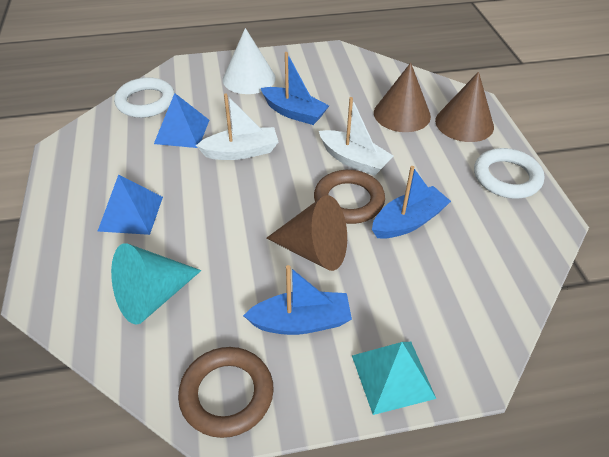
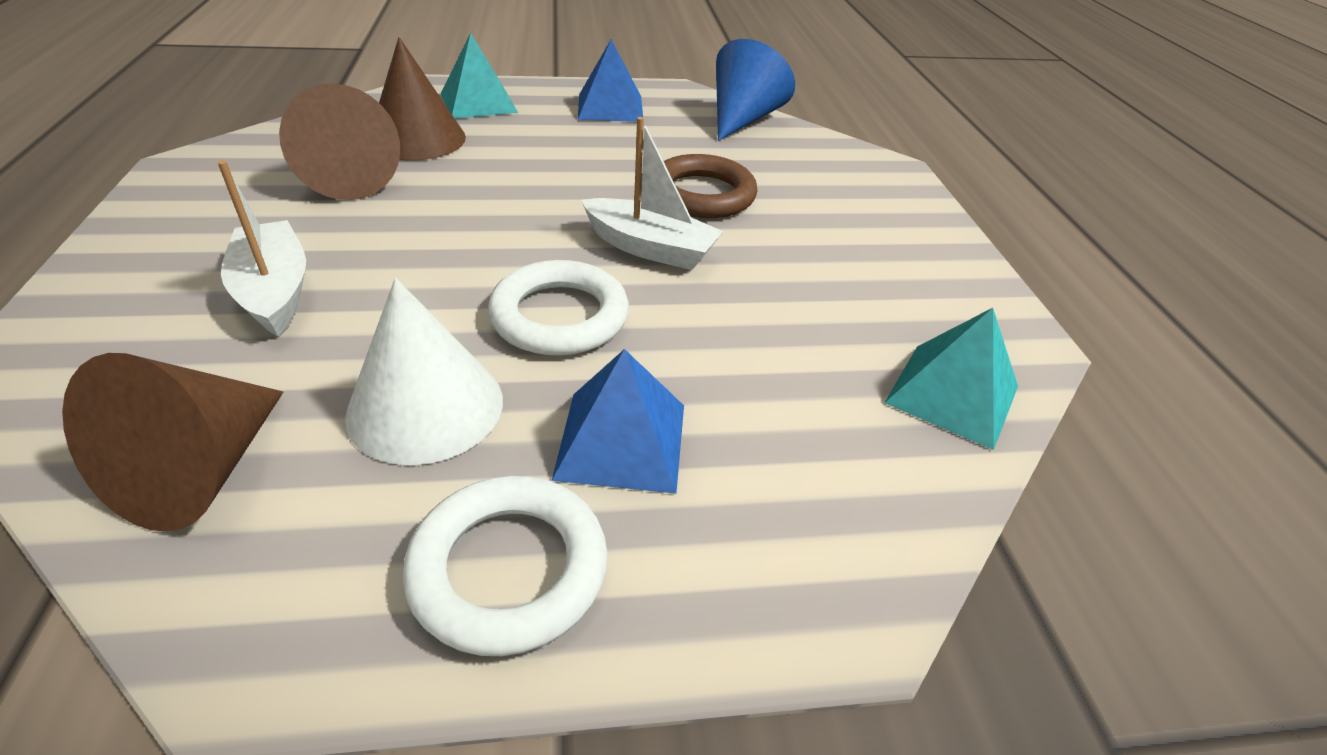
blue boat: 3 -> 0
blue cone: 0 -> 1
brown ring: 2 -> 1
turquoise cone: 1 -> 0
turquoise pyramid: 1 -> 2

